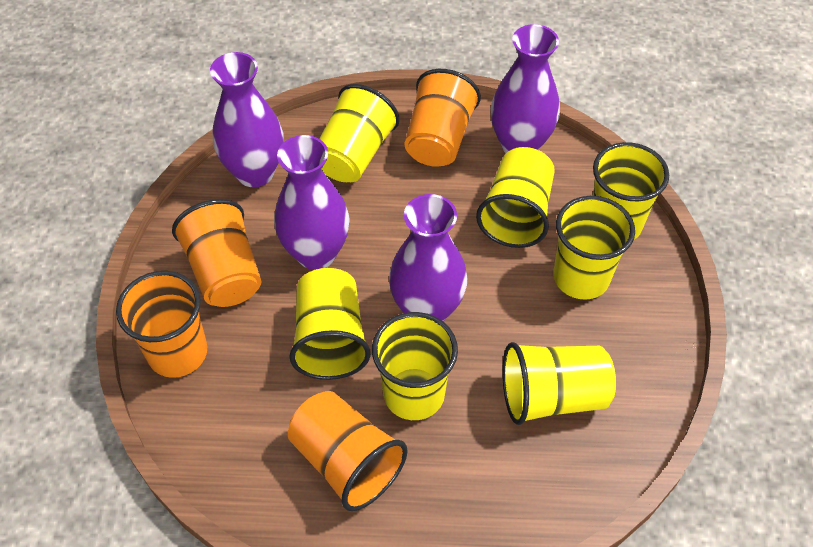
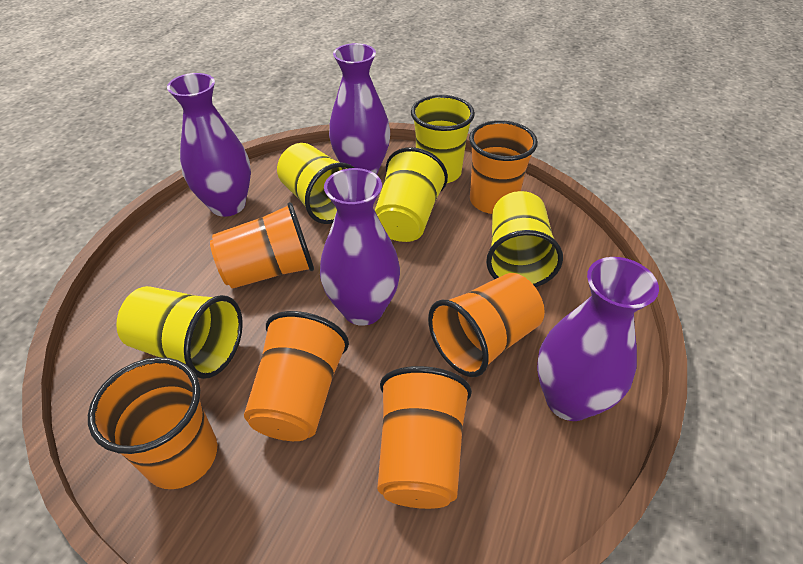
orange cup: 4 -> 6
yellow cup: 7 -> 5

